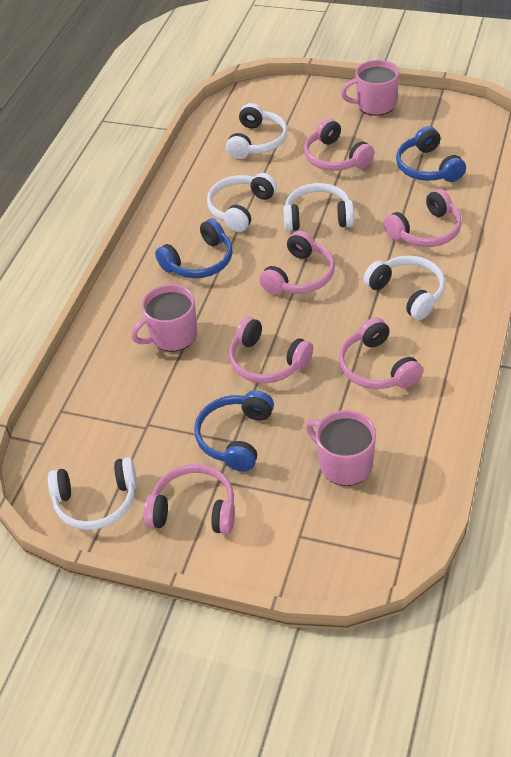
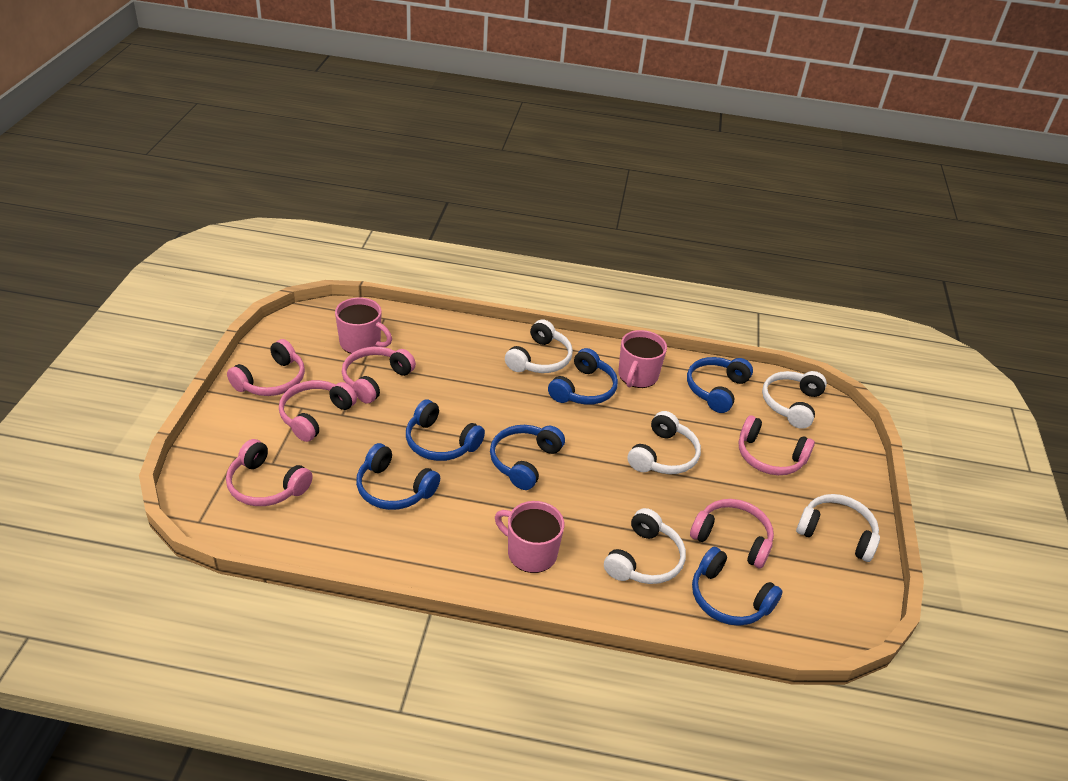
blue headphones: 3 -> 6

